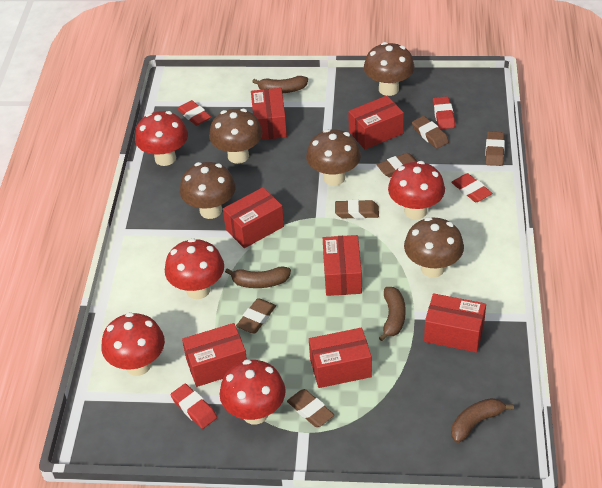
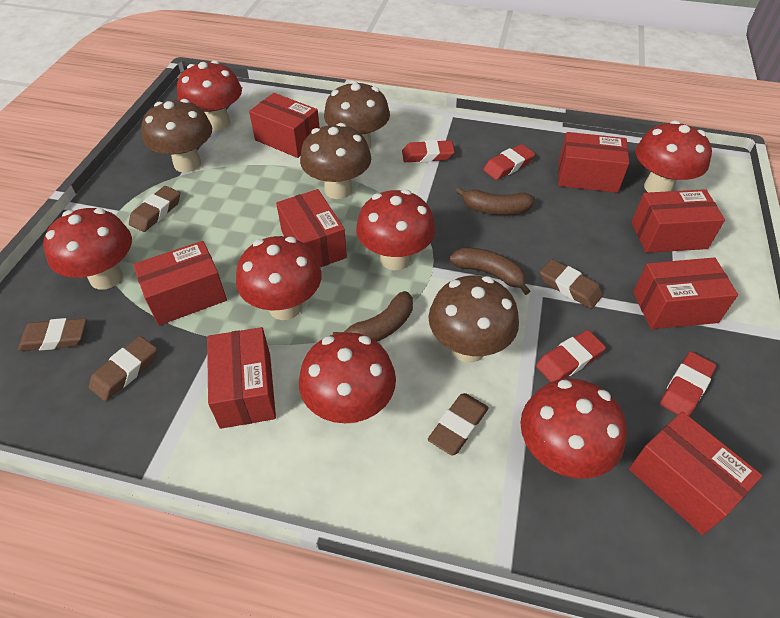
brown banana: 4 -> 3
brown eraser: 6 -> 5
brown mushroom: 5 -> 4
red box: 7 -> 8
red mushroom: 5 -> 7

